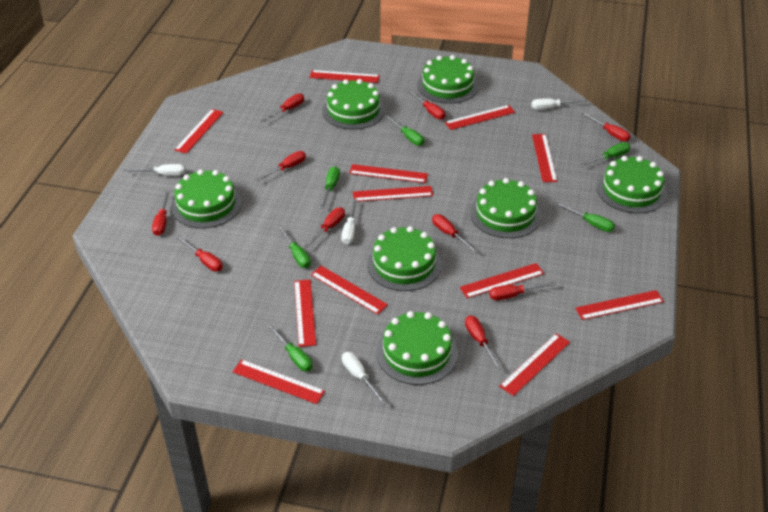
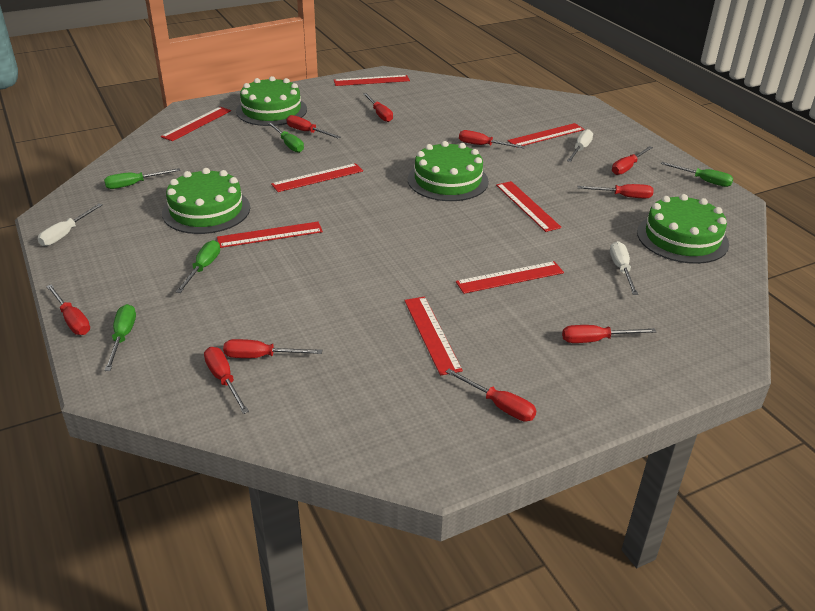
green cake: 7 -> 4
green screwdriver: 6 -> 5
red ruler: 12 -> 8
white screwdriver: 4 -> 3

